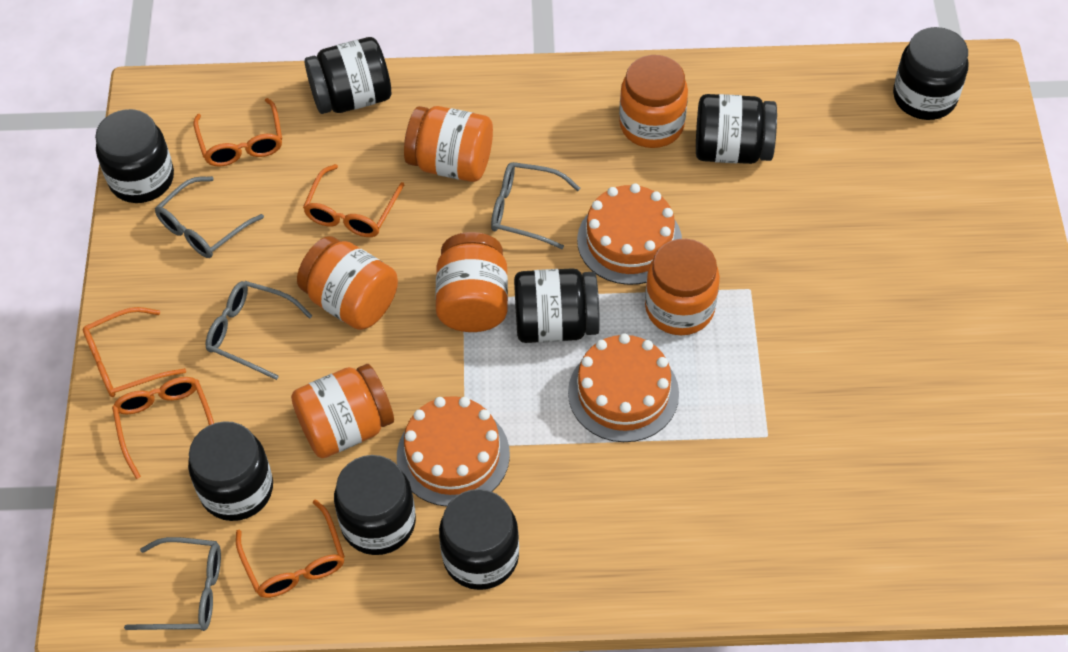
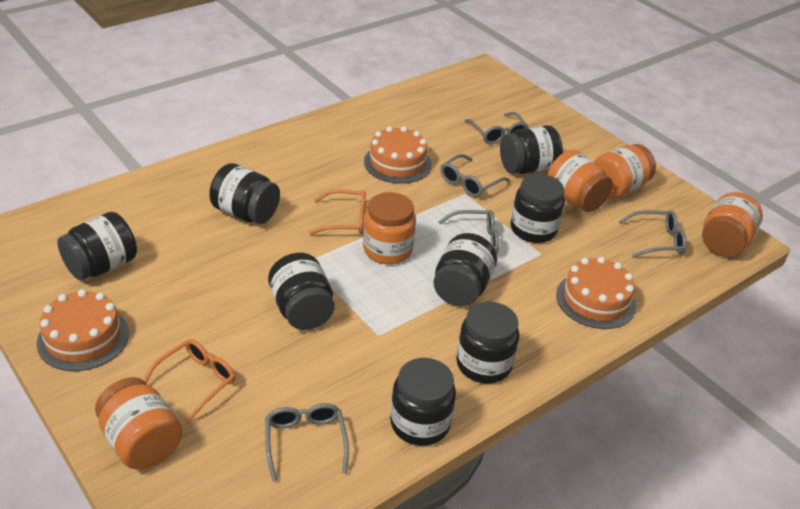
grey glasses: 4 -> 5
orange glasses: 5 -> 2
orange jar: 6 -> 5

